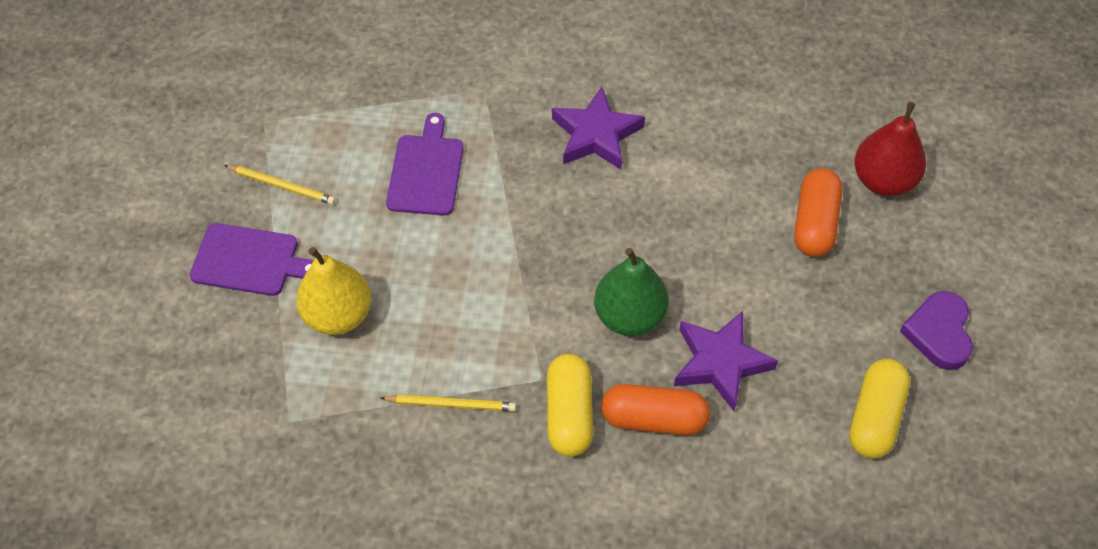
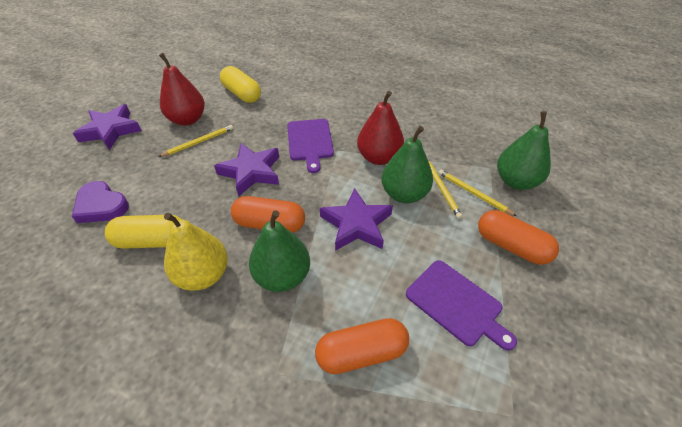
green pear: 1 -> 3
orange capsule: 2 -> 3
purple star: 2 -> 3
red pear: 1 -> 2
yellow pencil: 2 -> 3

